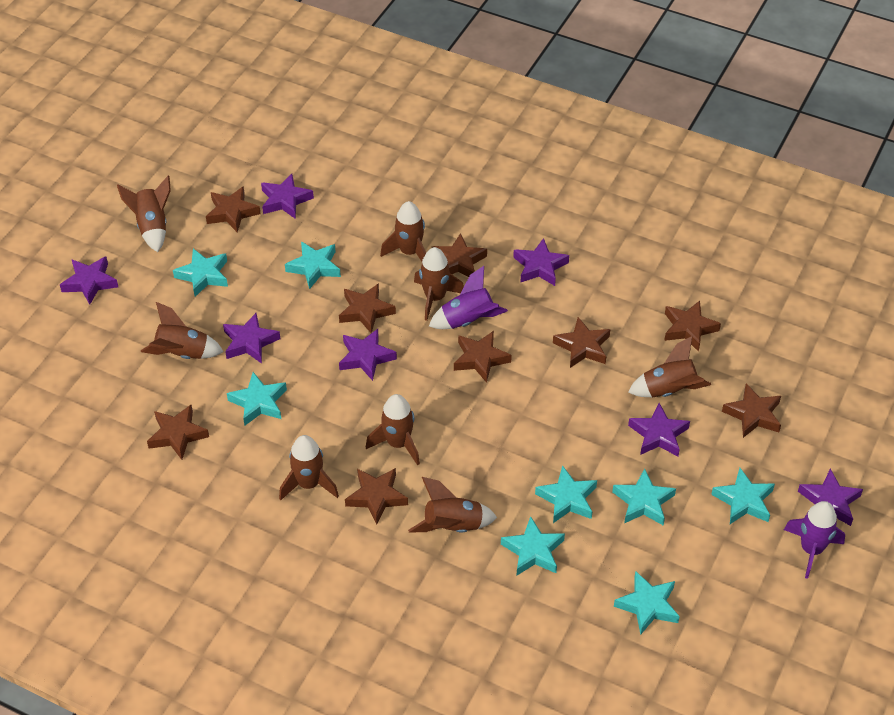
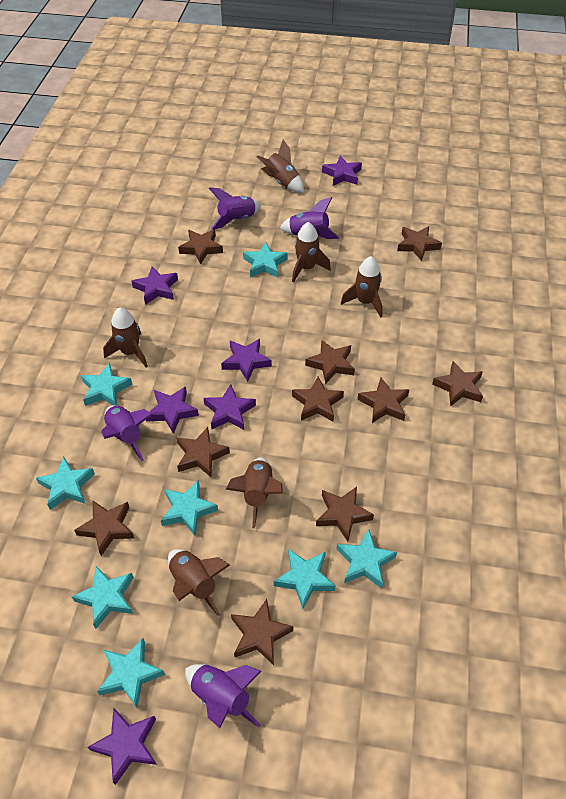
brown rocket: 8 -> 6
brown star: 9 -> 10
purple rocket: 2 -> 4
purple star: 7 -> 6

